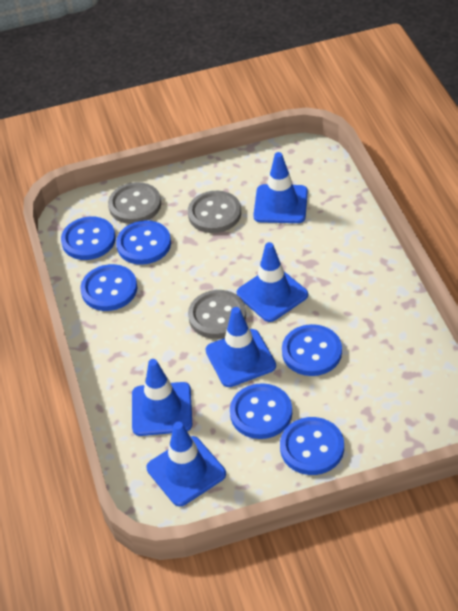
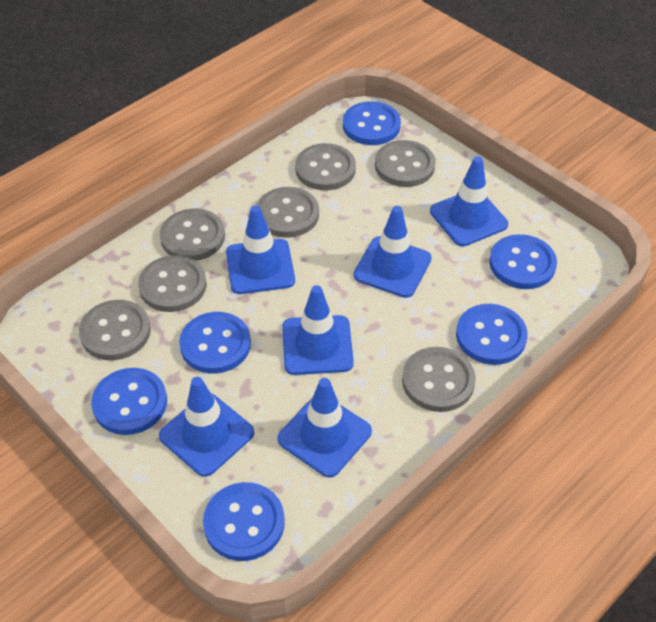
blue traffic cone: 5 -> 6
grey button: 3 -> 7

